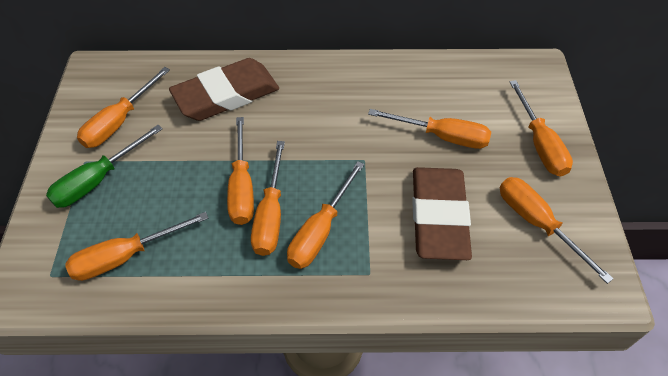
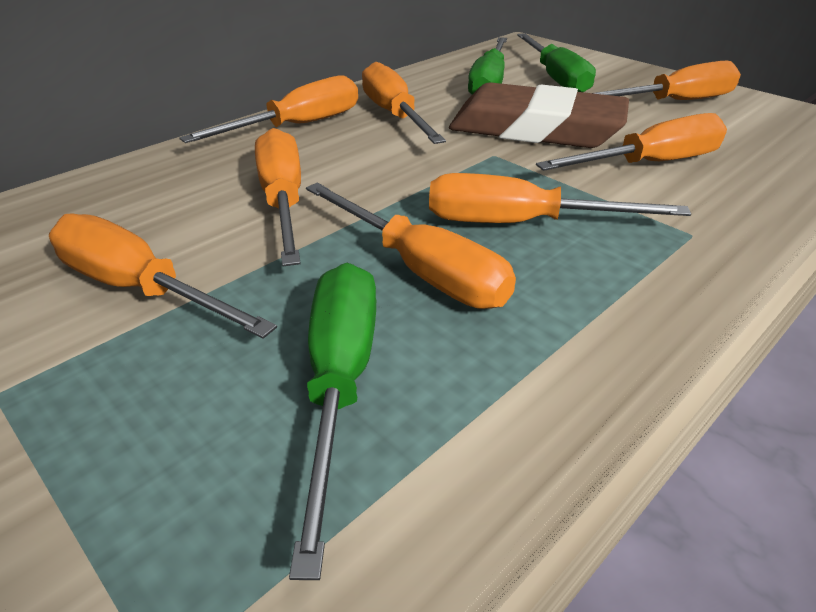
brown eraser: 2 -> 1
green screwdriver: 1 -> 3

